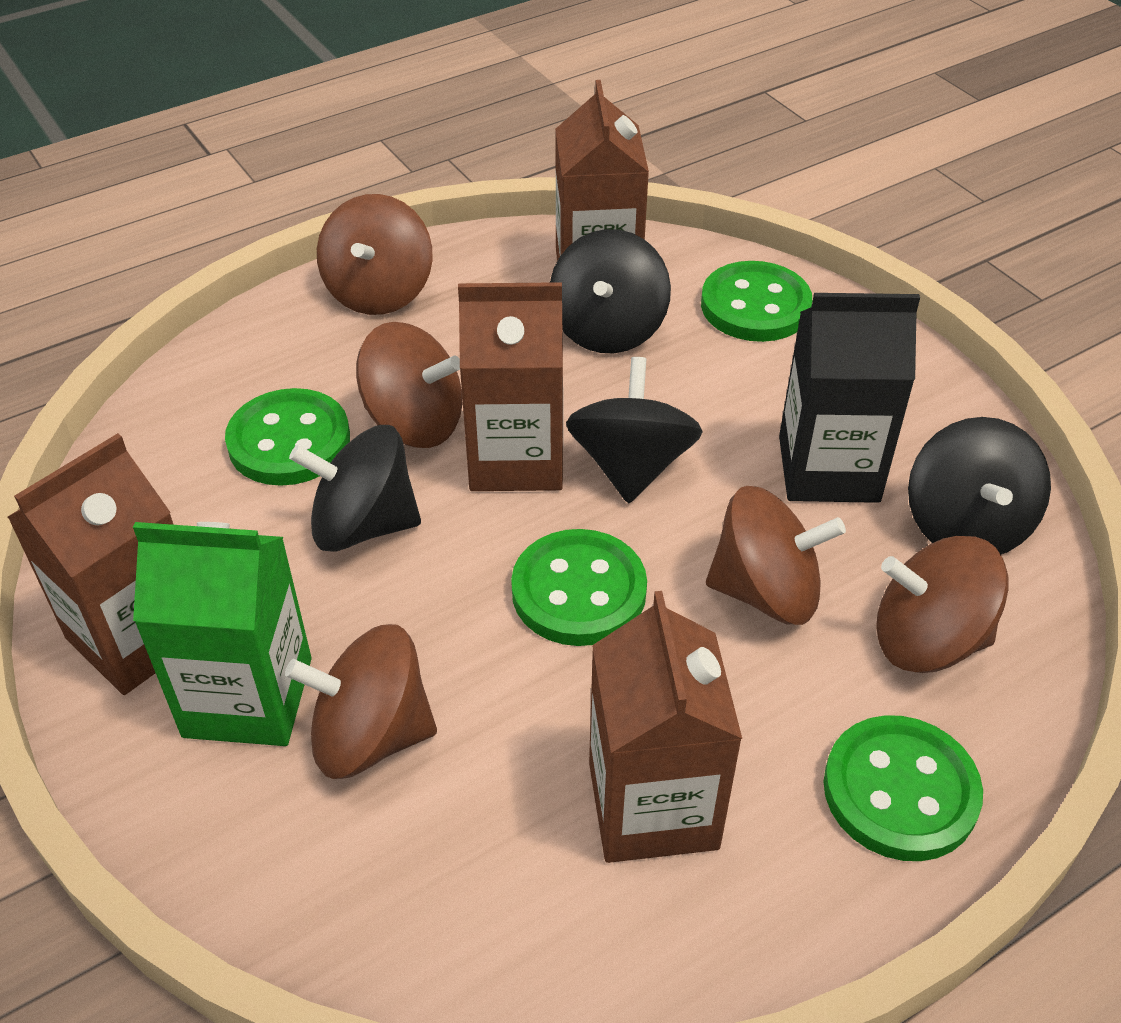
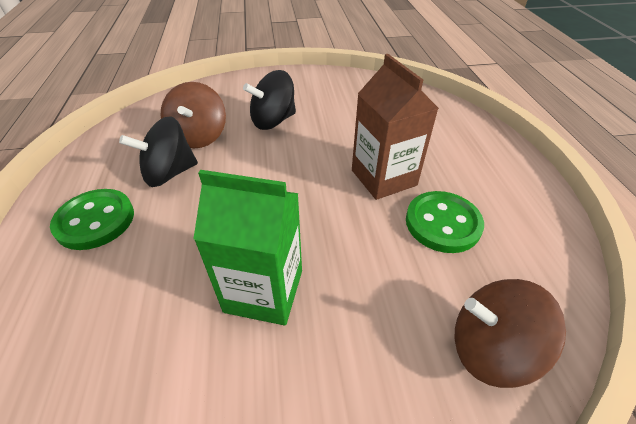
black carton: 1 -> 0
black spinning top: 4 -> 2
brown carton: 4 -> 1
brown spinning top: 5 -> 2
green button: 4 -> 2

